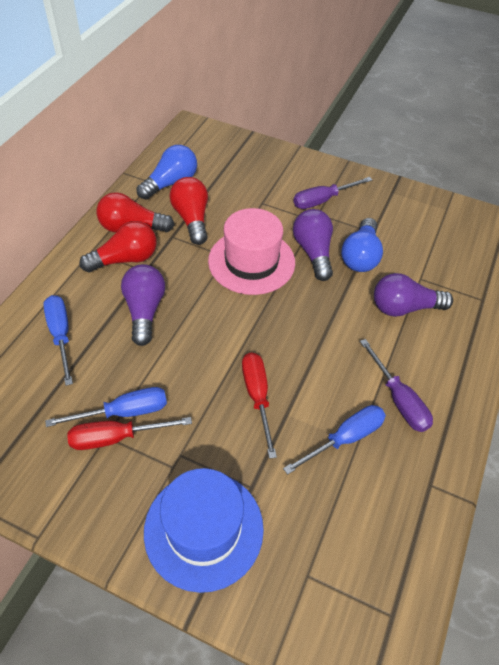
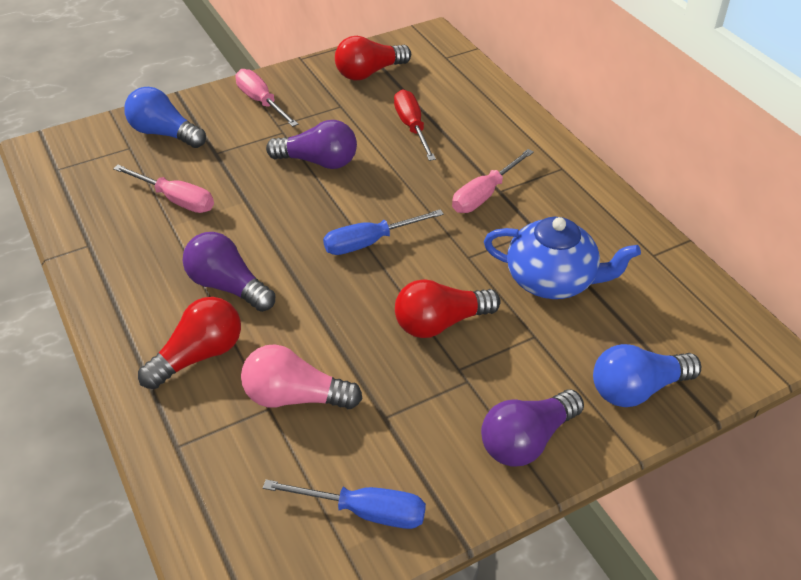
blue hat: 1 -> 0
blue screwdriver: 3 -> 2
blue teapot: 0 -> 1
pink hat: 1 -> 0
pink light bulb: 0 -> 1
pink screwdriver: 0 -> 3
purple screwdriver: 2 -> 0
red screwdriver: 2 -> 1

